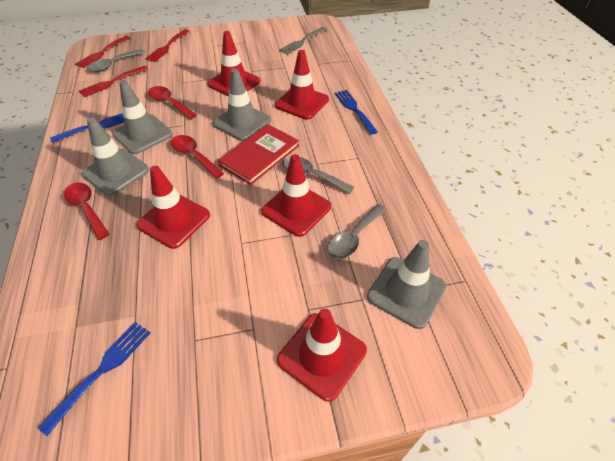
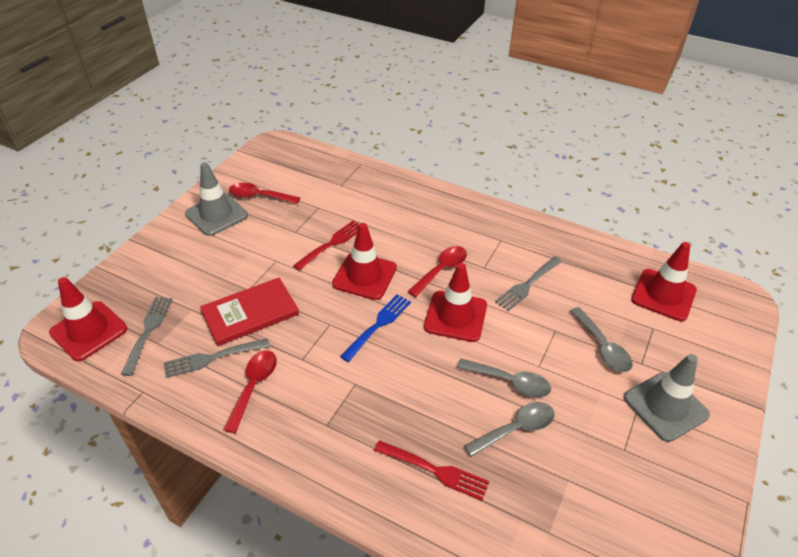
blue fork: 3 -> 1
grey fork: 1 -> 3
grey traffic cone: 4 -> 2
red fork: 3 -> 2
red traffic cone: 5 -> 4

